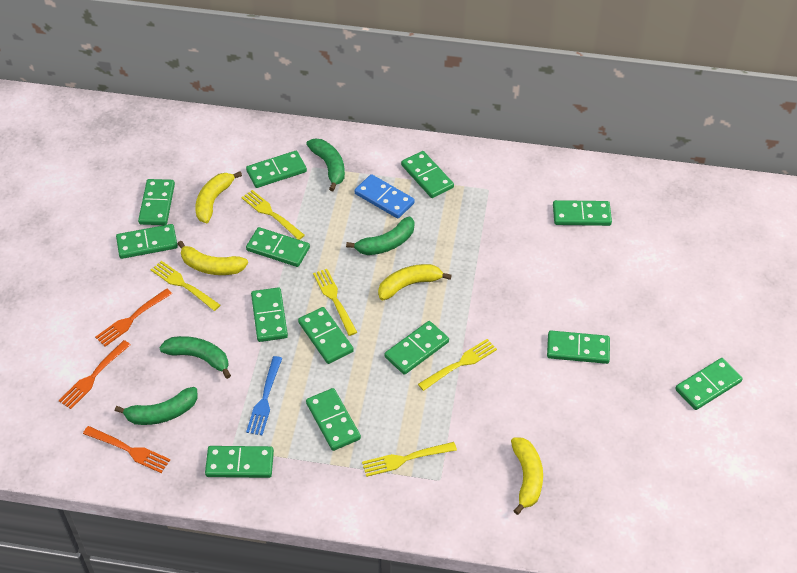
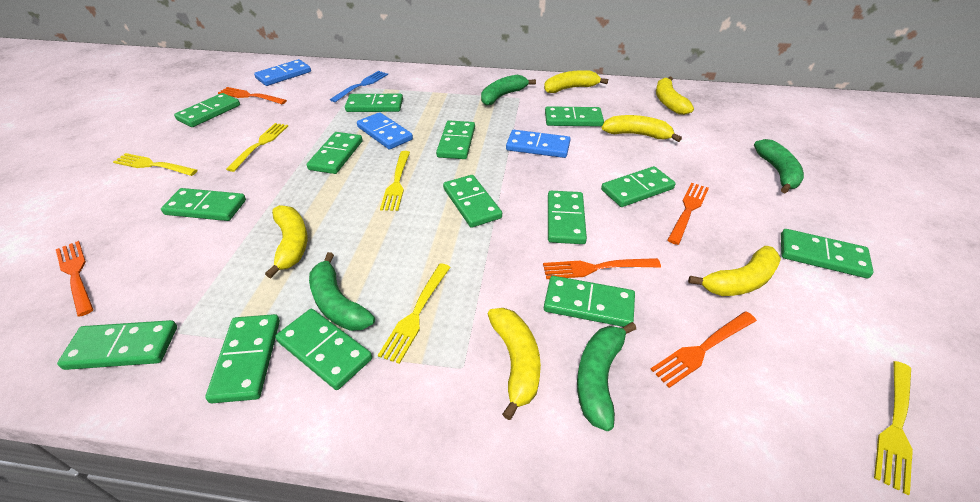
blue domino: 1 -> 3
green domino: 13 -> 14
orange fork: 3 -> 5
yellow banana: 4 -> 6

